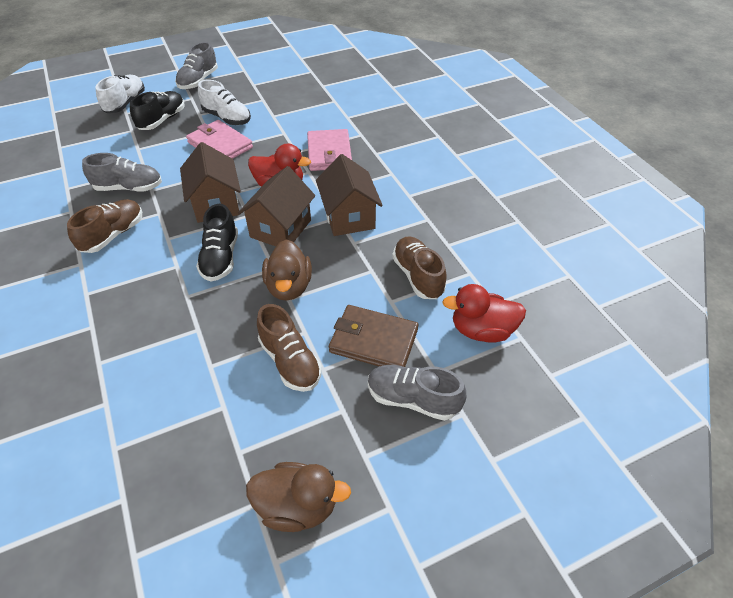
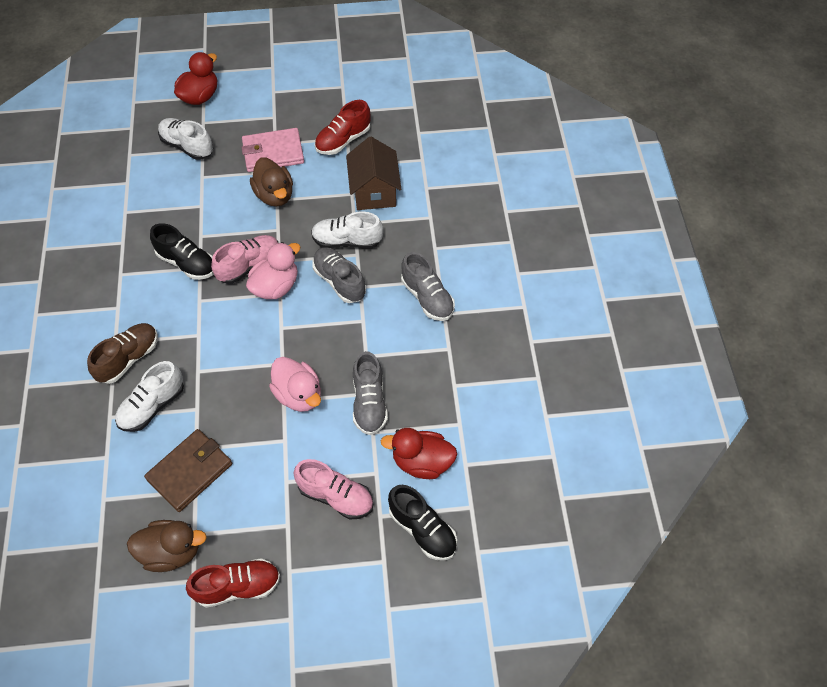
brown house: 3 -> 1
brown shoe: 3 -> 1
pink duck: 0 -> 2
pink shoe: 0 -> 2
pink wallet: 2 -> 1
red shoe: 0 -> 2
white shoe: 2 -> 3

